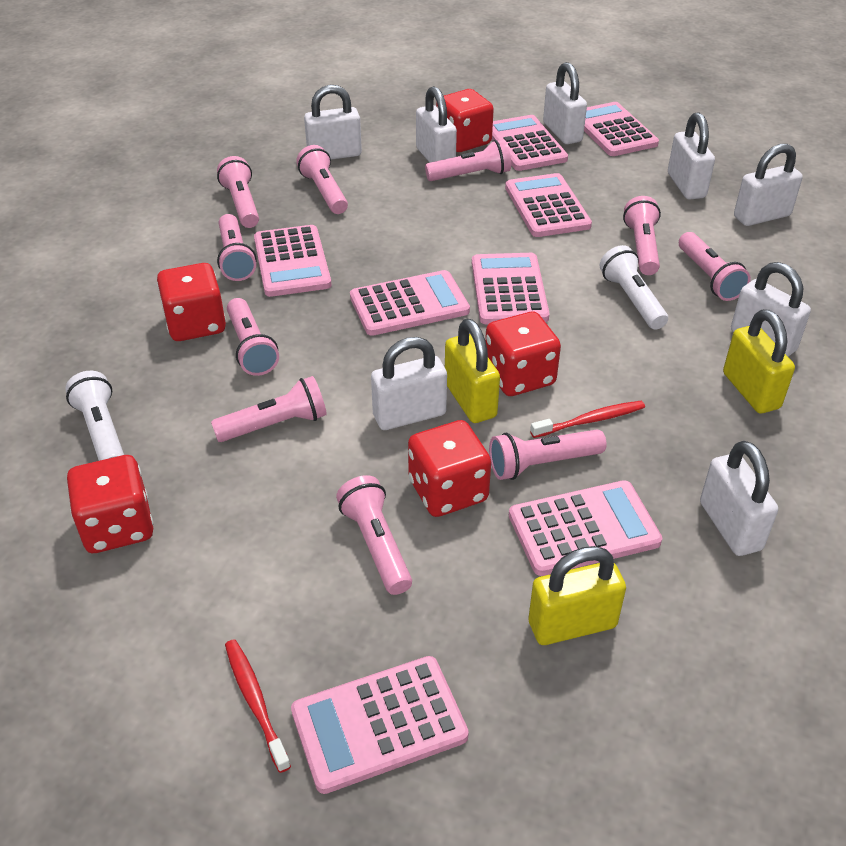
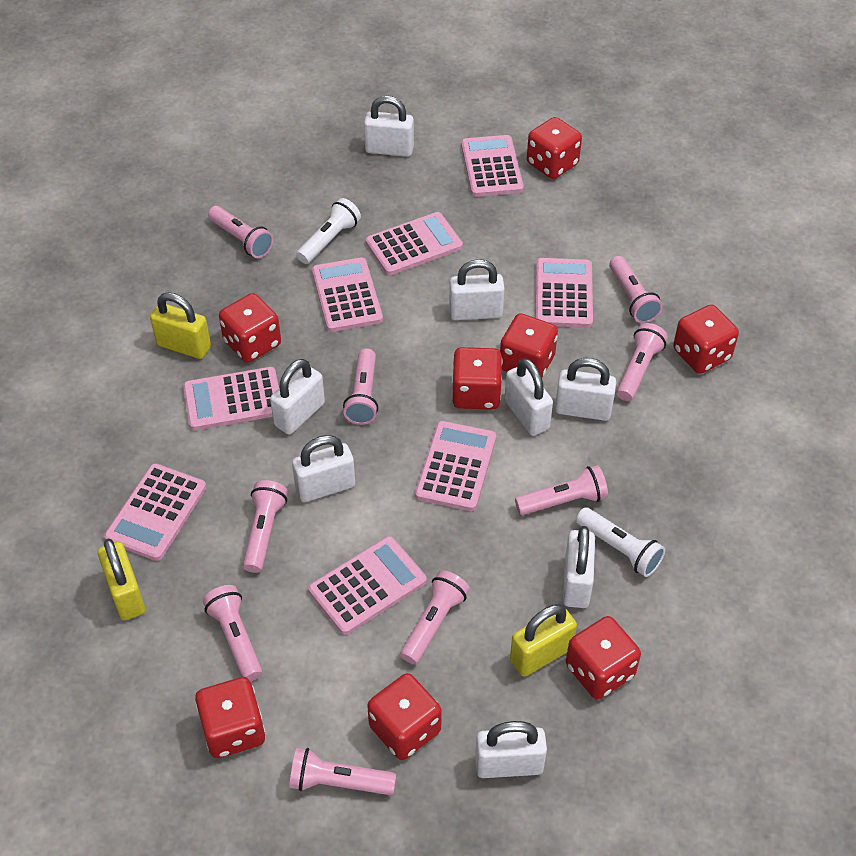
pink flashlight: 10 -> 9
red dice: 5 -> 8
red toothbrush: 2 -> 0

